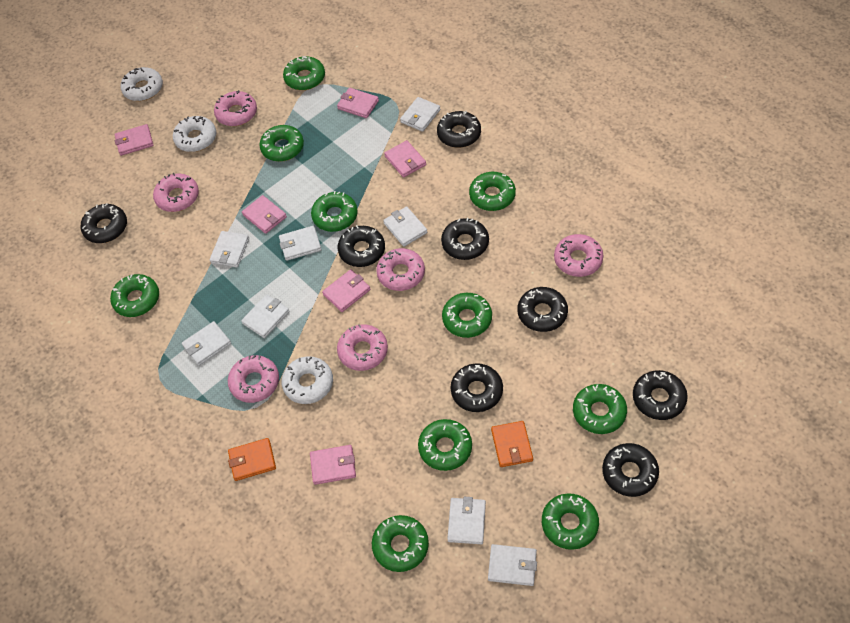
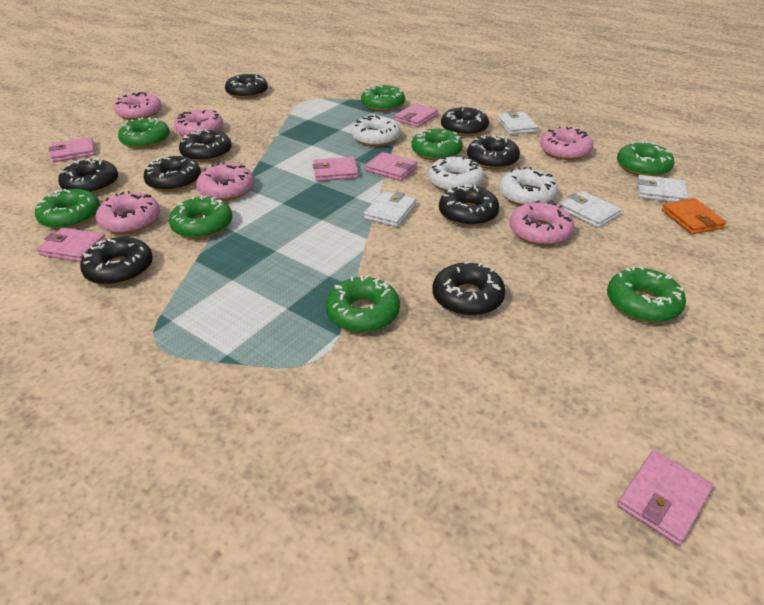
black donut: 8 -> 9
green donut: 10 -> 8
orange wallet: 2 -> 1
white wallet: 8 -> 4

